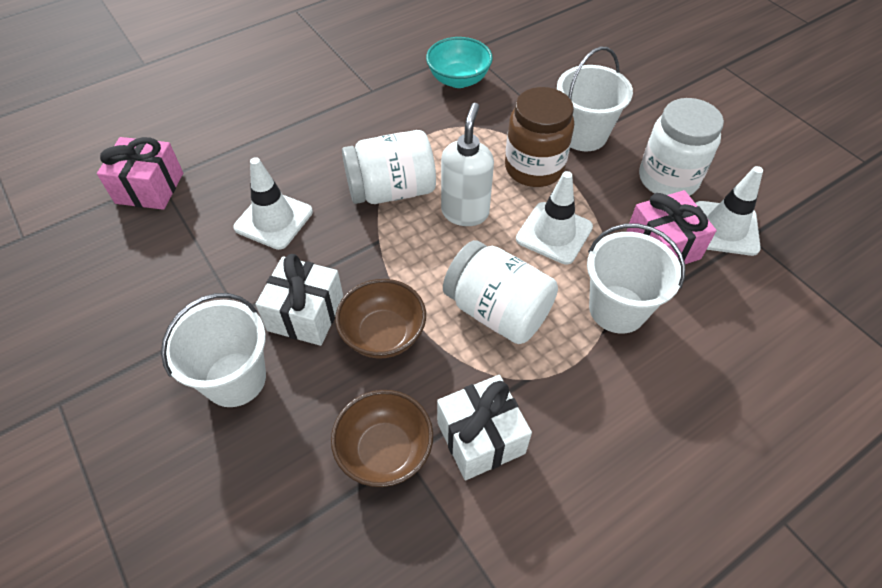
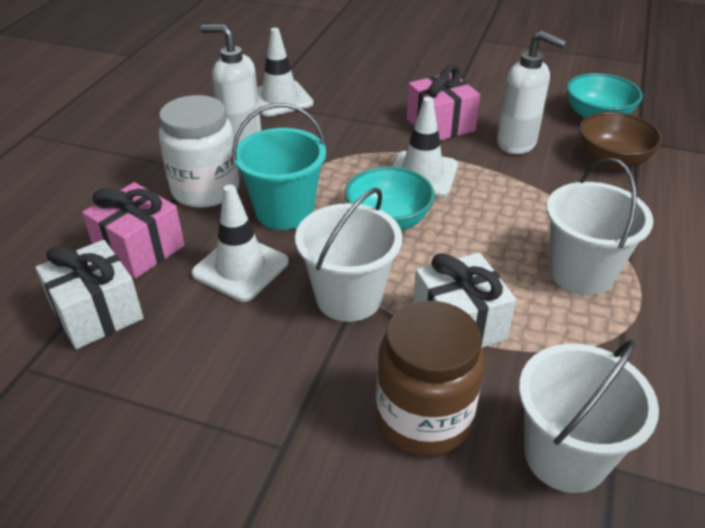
brown bowl: 2 -> 1
turquoise bowl: 1 -> 2
turquoise bucket: 0 -> 1
white jar: 3 -> 1
white soap dispenser: 1 -> 2

